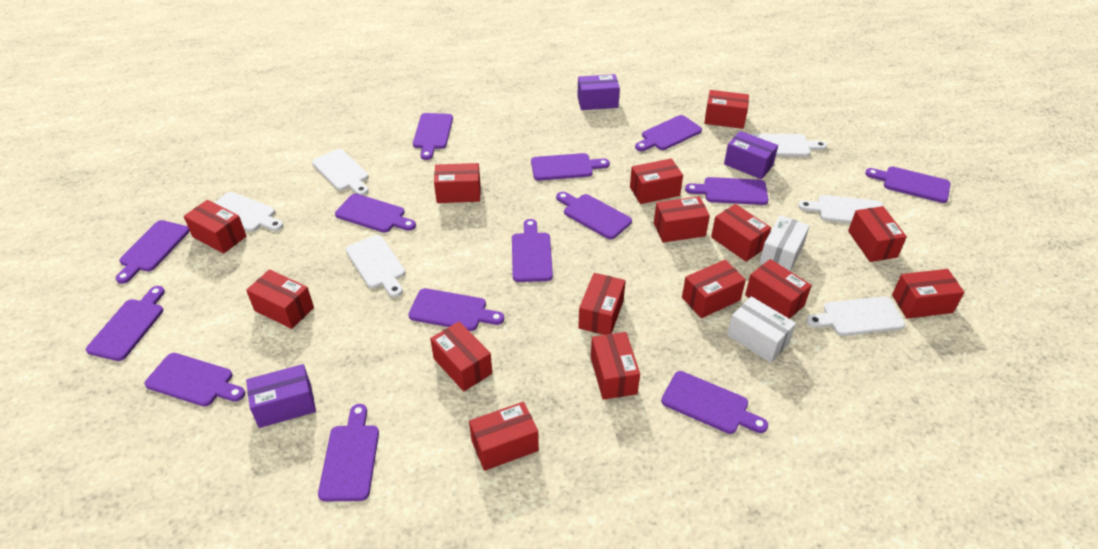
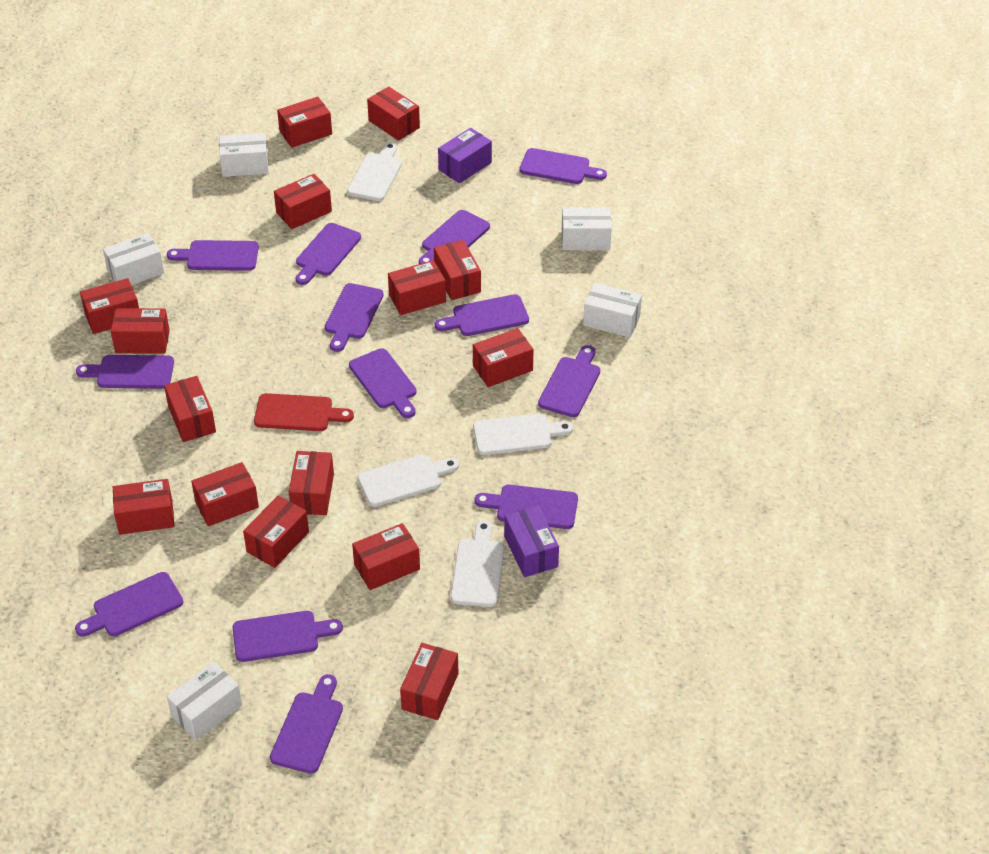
purple box: 3 -> 2
purple cutting board: 14 -> 13
red cutting board: 0 -> 1
white box: 2 -> 5
white cutting board: 6 -> 4

